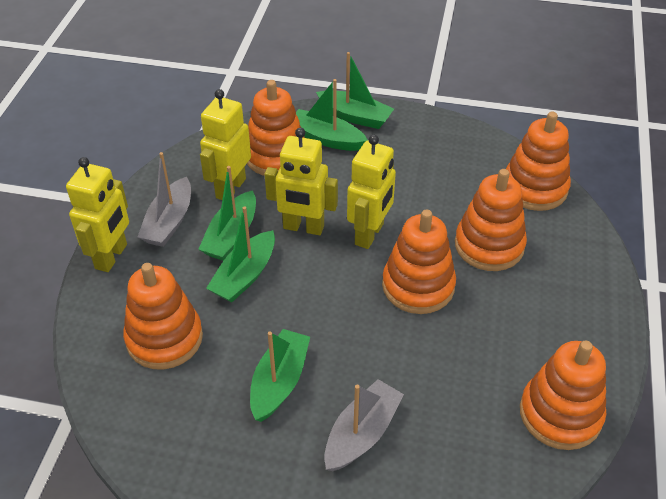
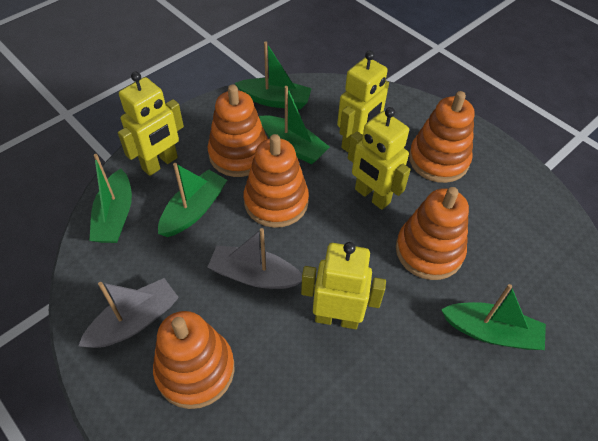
orange stacking toy: 6 -> 5

